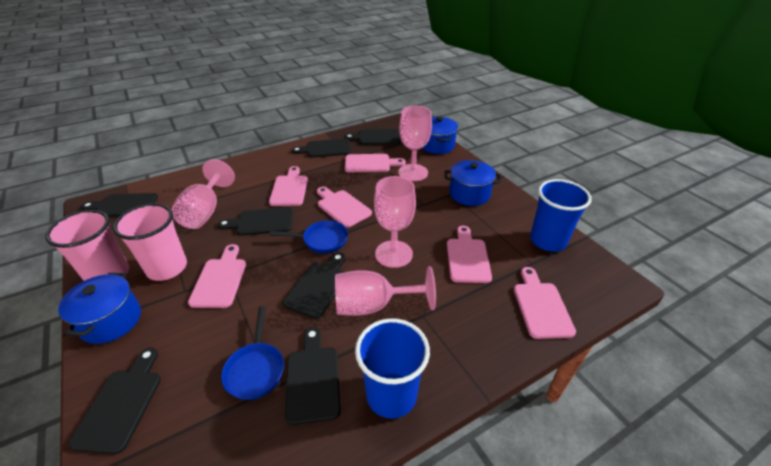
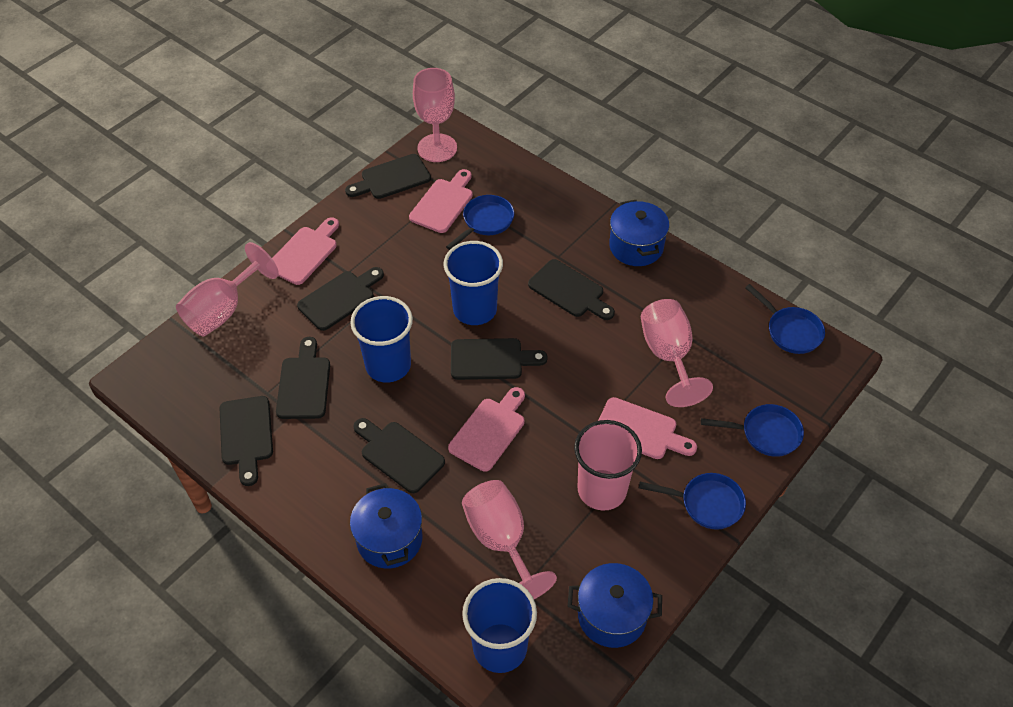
blue cup: 2 -> 3
blue pan: 2 -> 4
pink cup: 2 -> 1
pink cutting board: 6 -> 4

